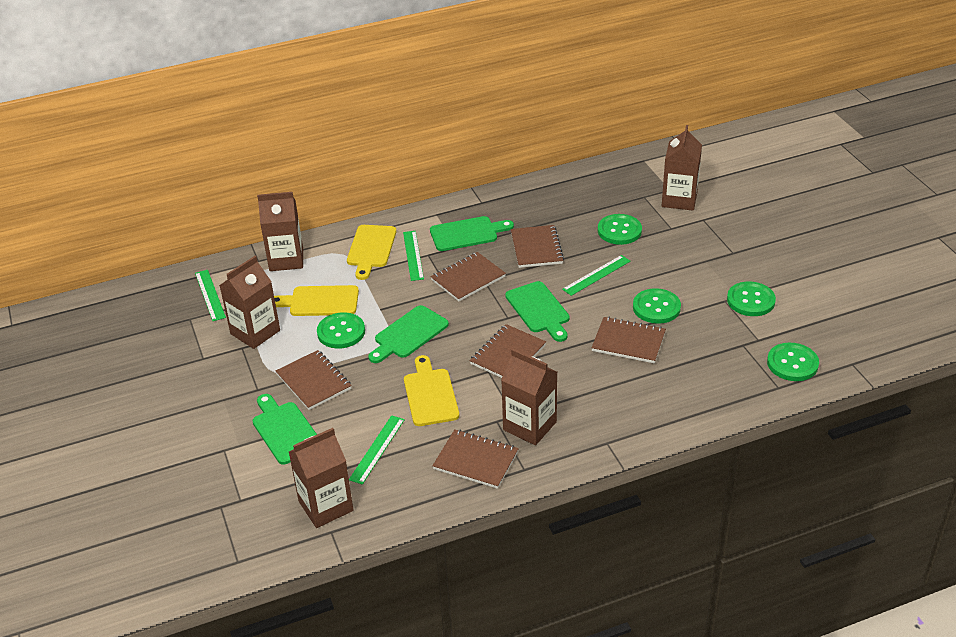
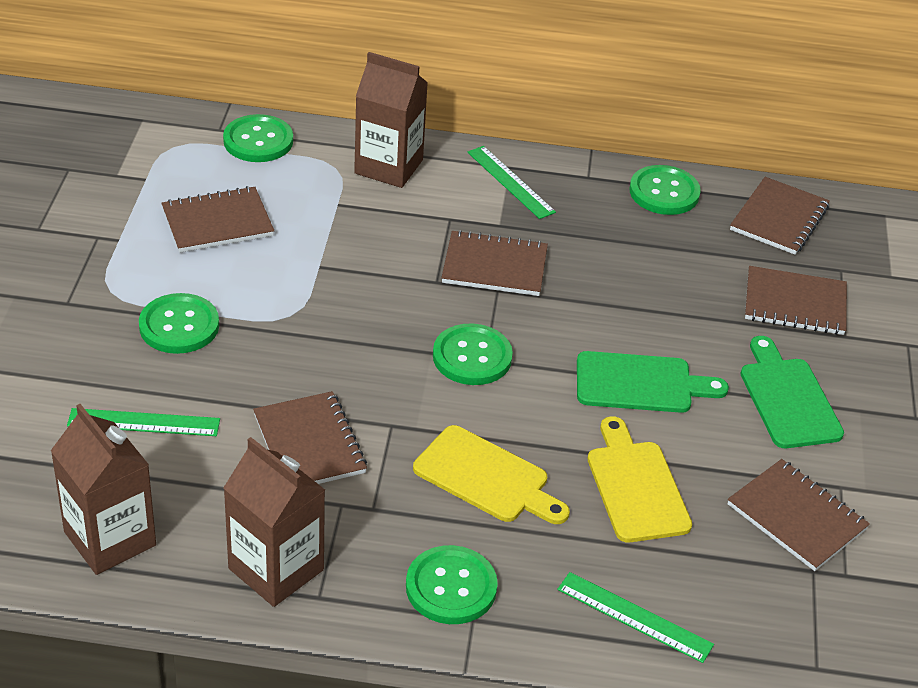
brown carton: 5 -> 3
green cutting board: 4 -> 2
green ruler: 4 -> 3
yellow cutting board: 3 -> 2

